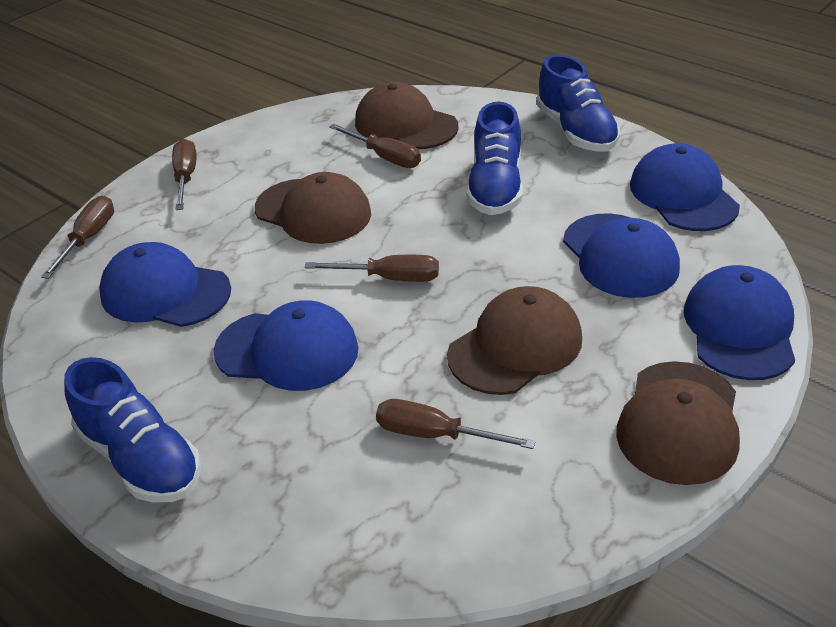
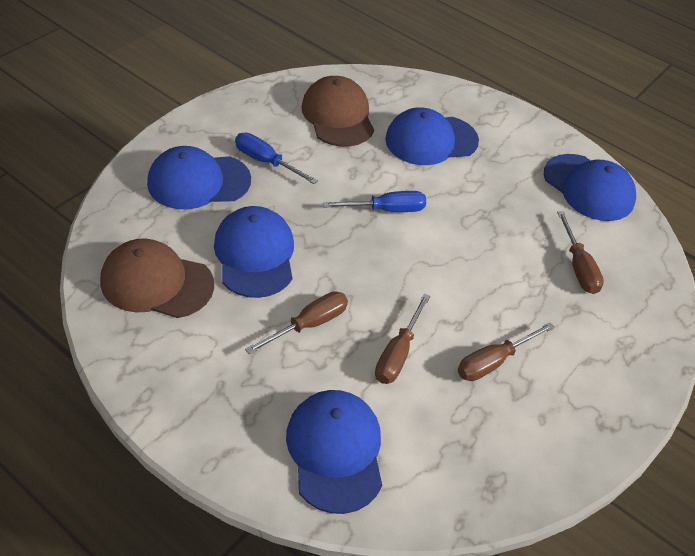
blue screwdriver: 0 -> 2
blue shoe: 3 -> 0
brown cap: 4 -> 2
brown screwdriver: 5 -> 4

